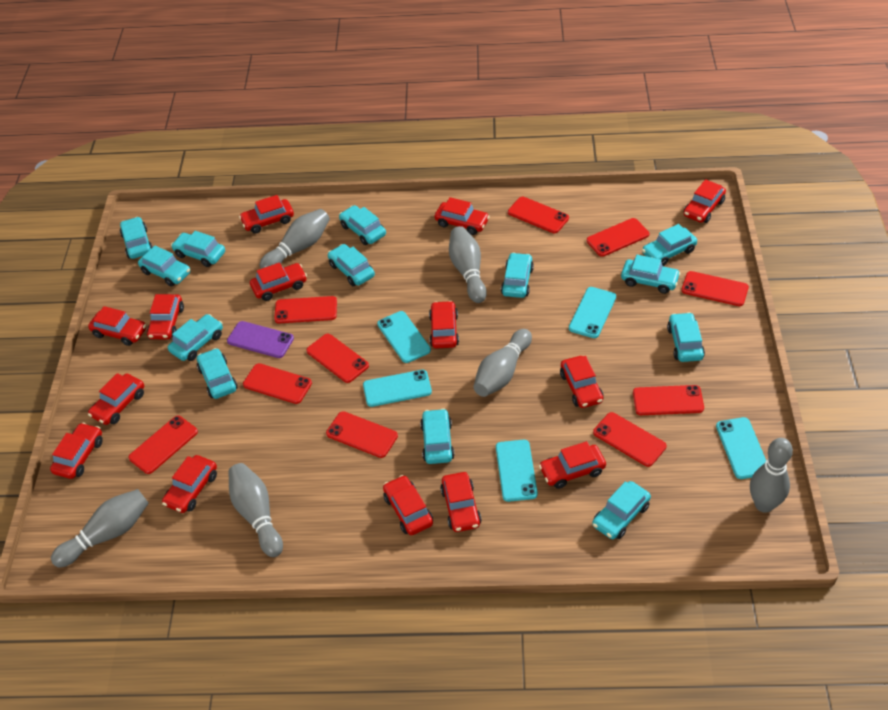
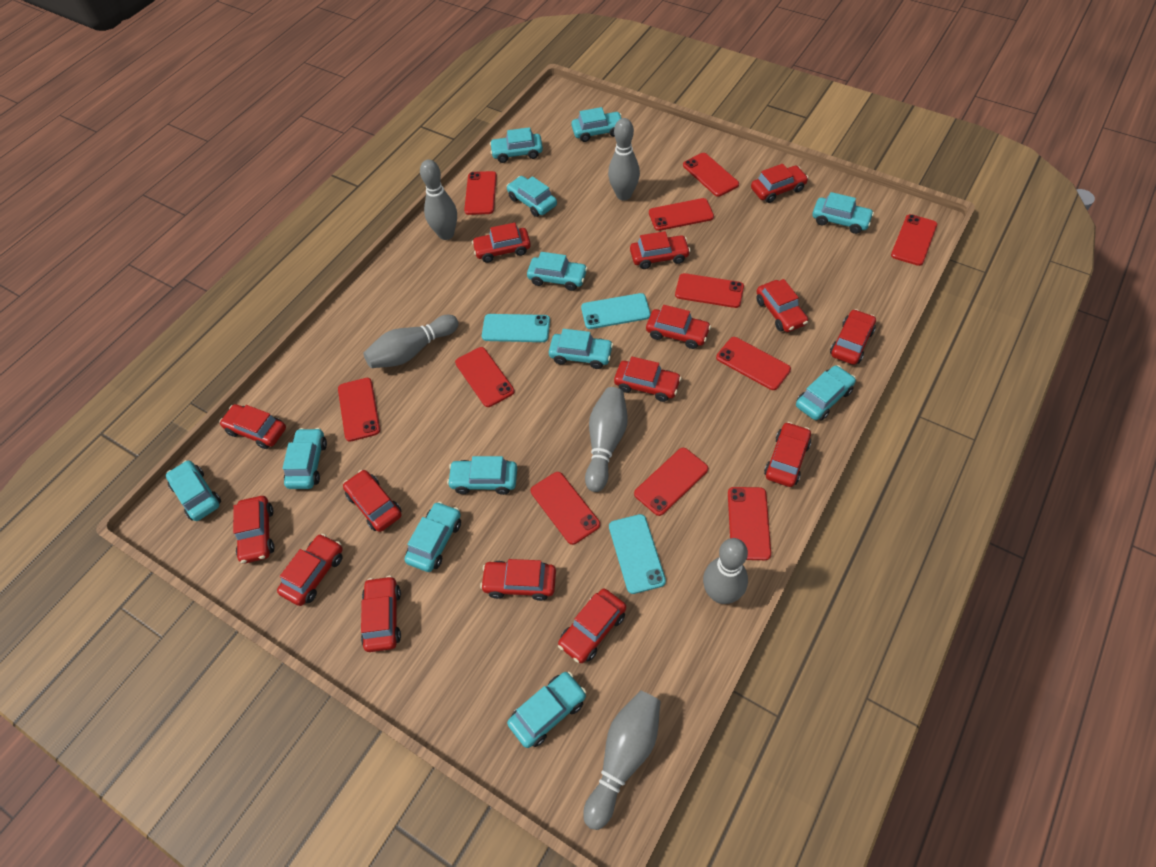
purple phone: 1 -> 0
red car: 14 -> 15
red phone: 10 -> 11
turquoise car: 13 -> 12
turquoise phone: 5 -> 3

